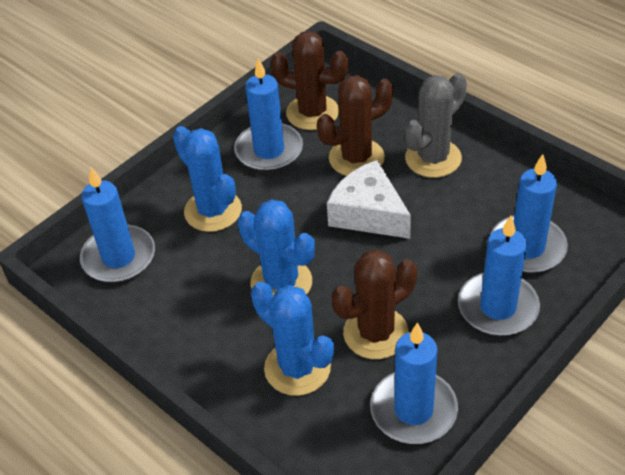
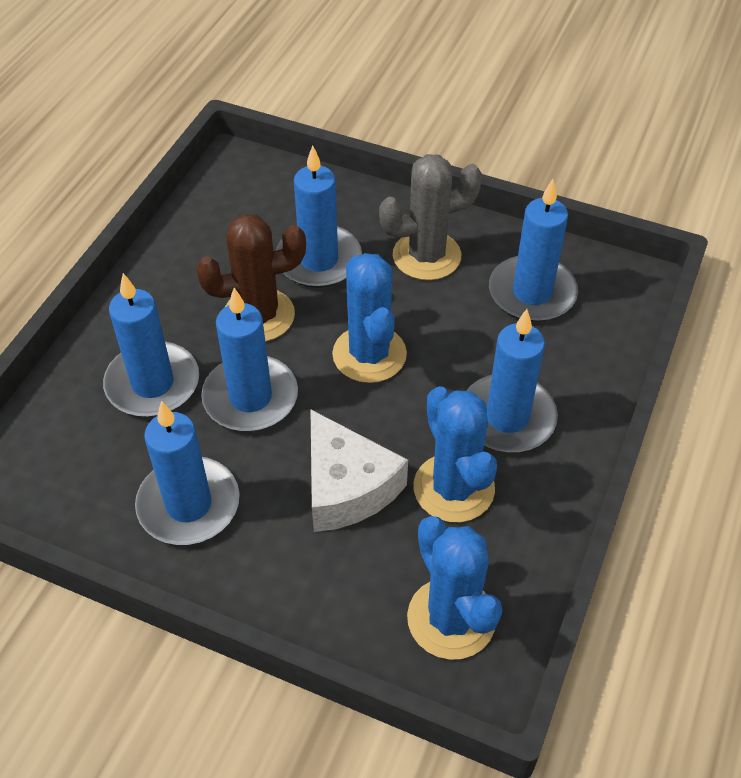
blue candle: 5 -> 6
brown cactus: 3 -> 1

